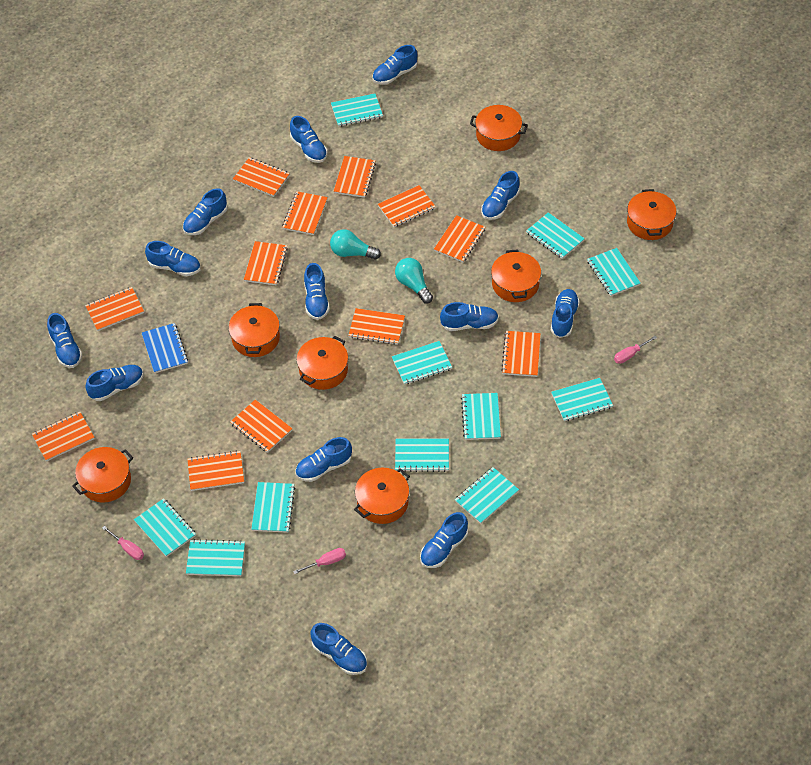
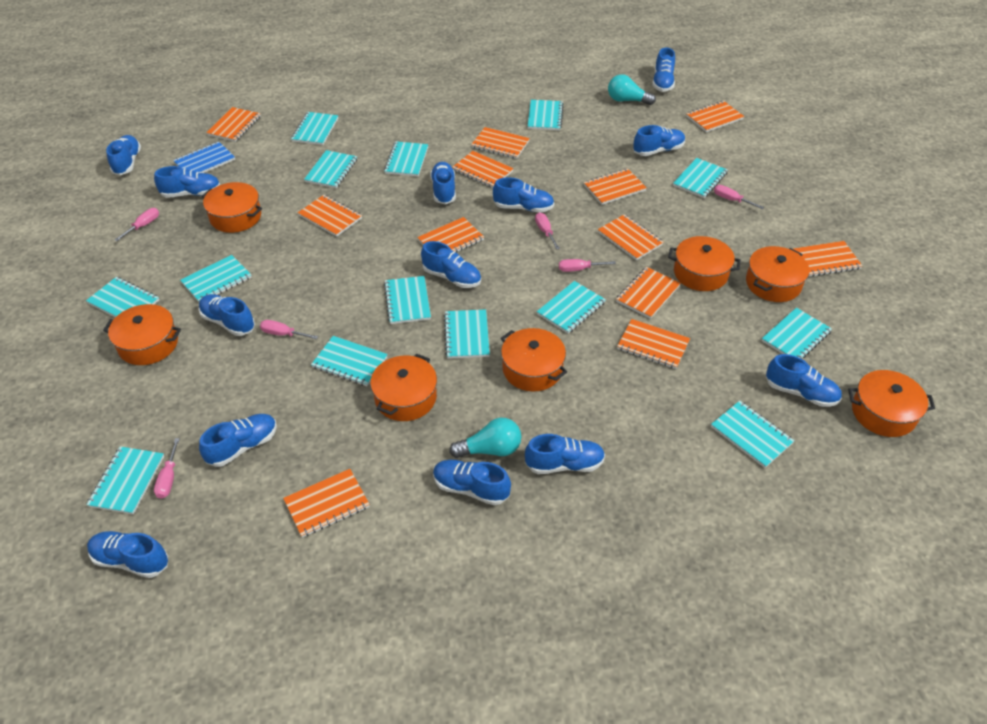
pink screwdriver: 3 -> 6
turquoise notebook: 11 -> 14

